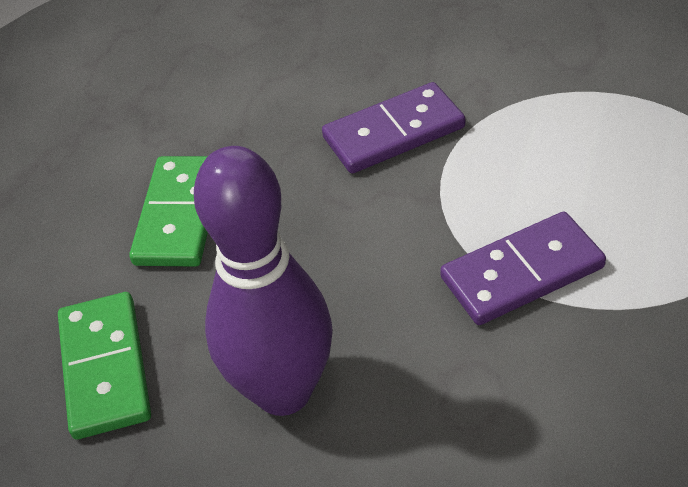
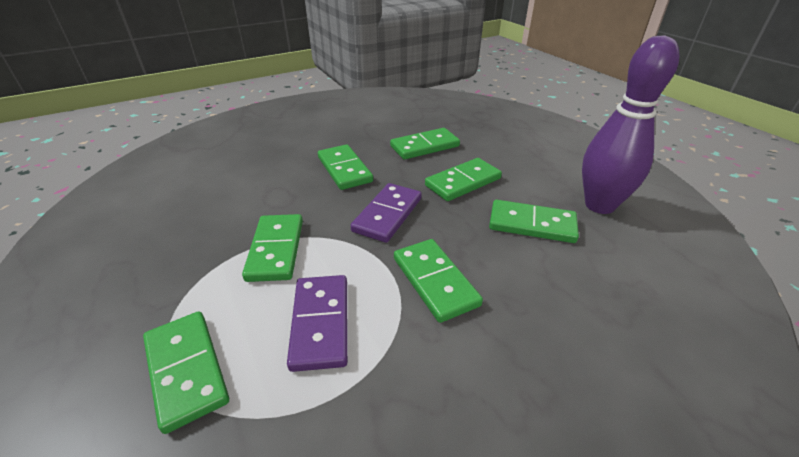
green domino: 2 -> 7

